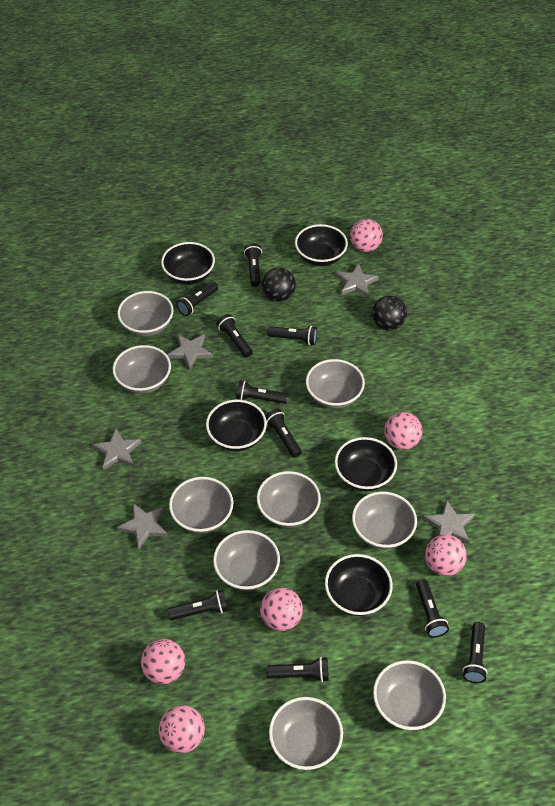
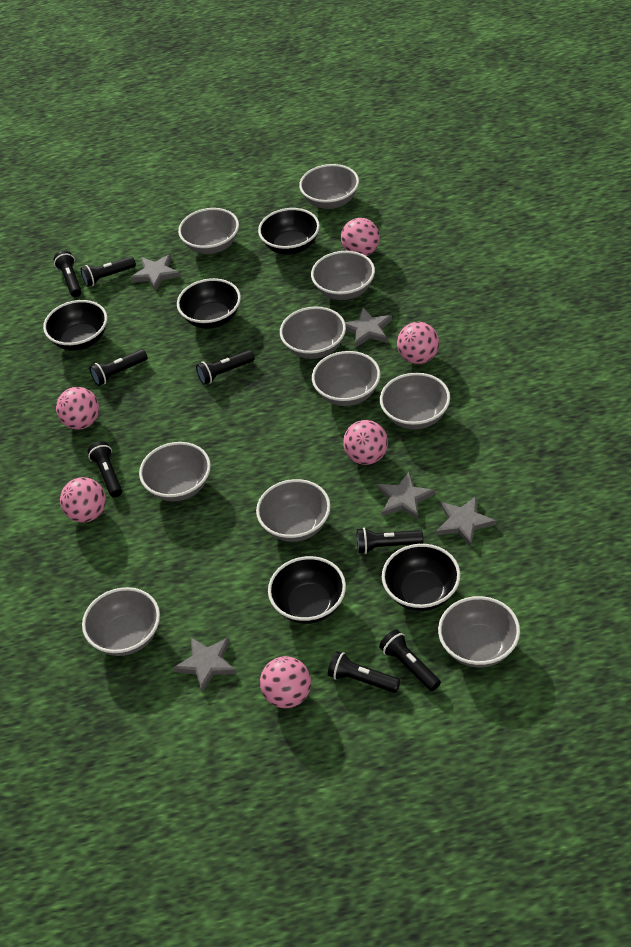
black ball: 2 -> 0
black flashlight: 10 -> 8
grey bowl: 9 -> 10

